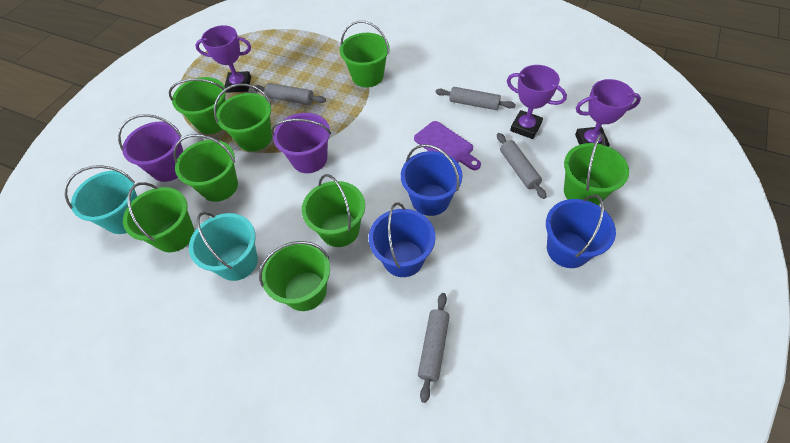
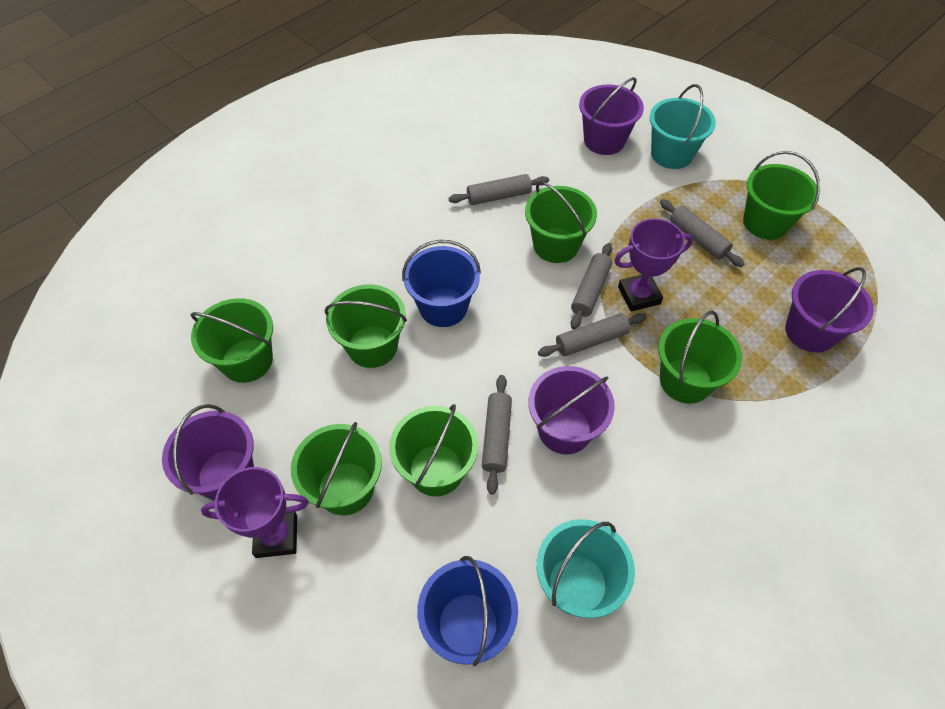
blue bucket: 3 -> 2
green bucket: 8 -> 7
grey rolling pin: 4 -> 5
purple bucket: 2 -> 4
purple cutting board: 1 -> 0
purple trophy: 3 -> 2

